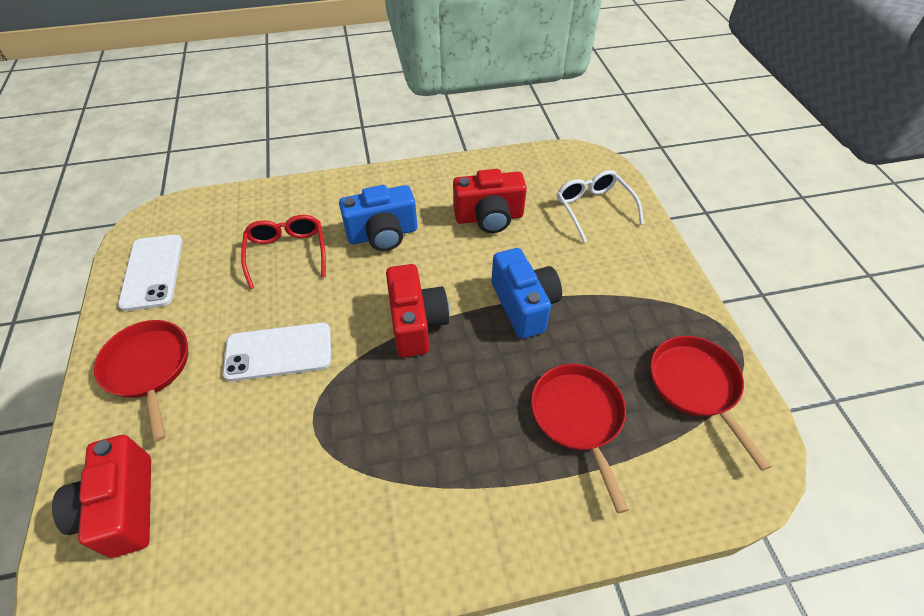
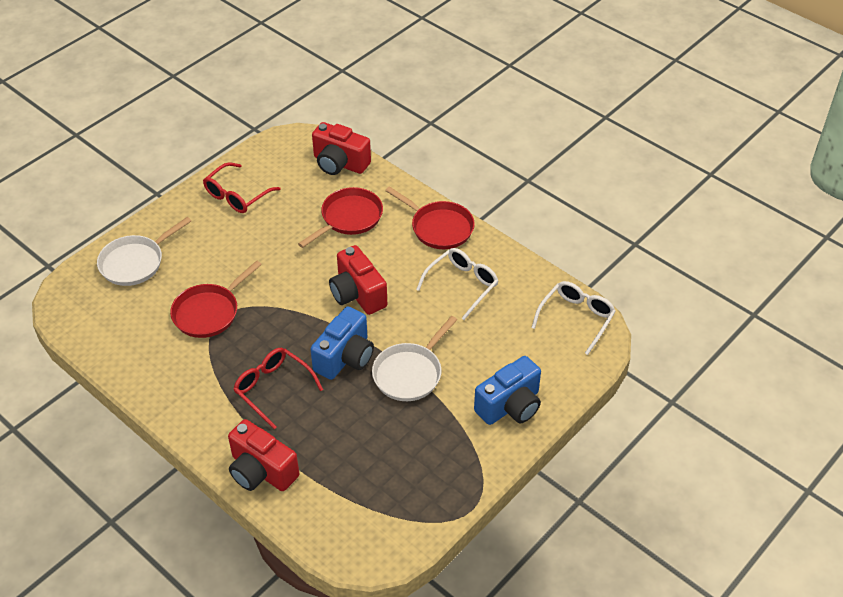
red glasses: 1 -> 2
white glasses: 1 -> 2
white pan: 0 -> 2
white phone: 2 -> 0

